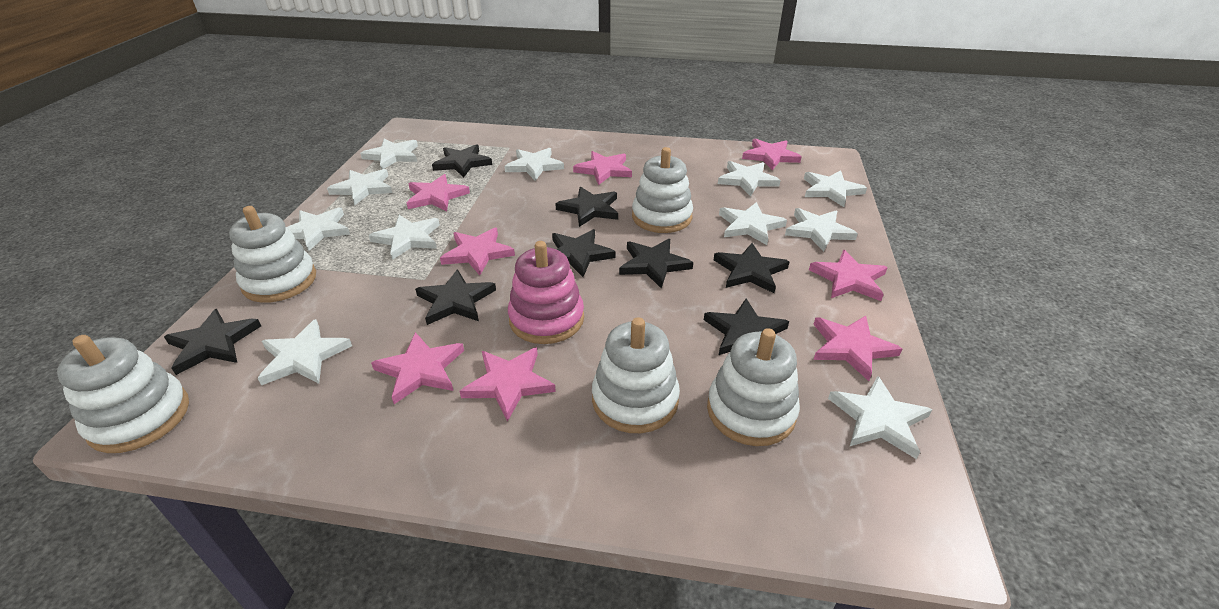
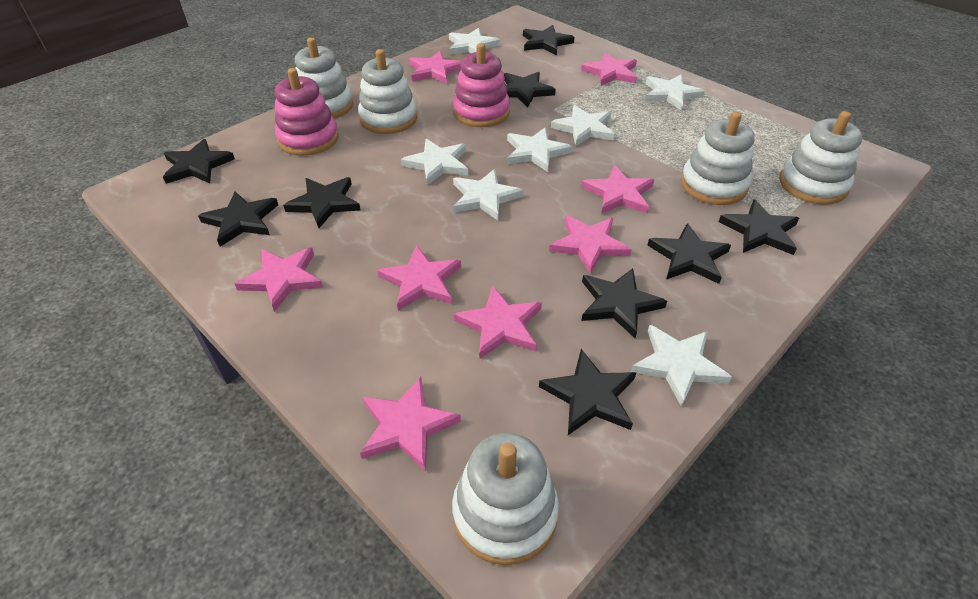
black star: 8 -> 9
pink stacking toy: 1 -> 2
white star: 11 -> 7

